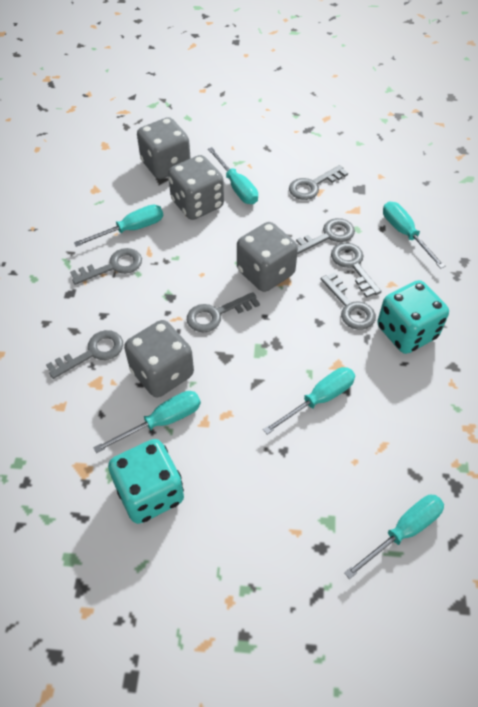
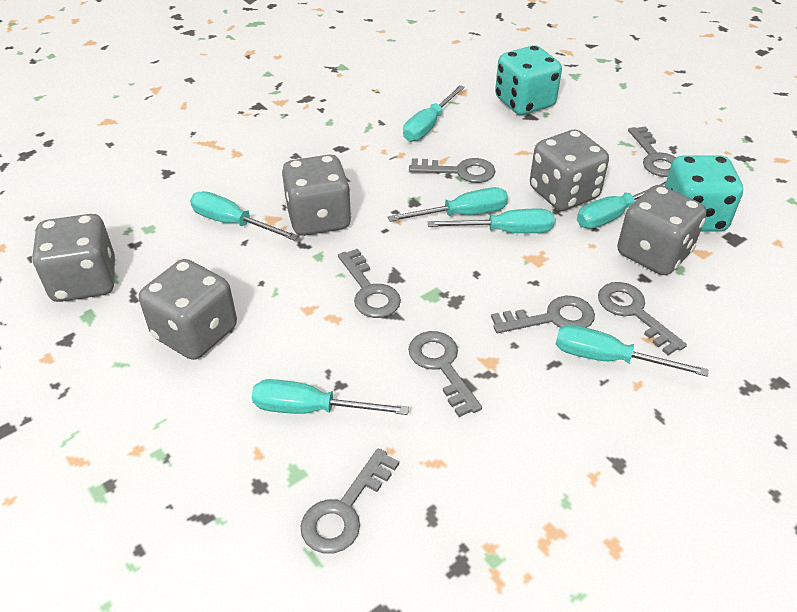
grey dice: 4 -> 5
turquoise screwdriver: 6 -> 7

